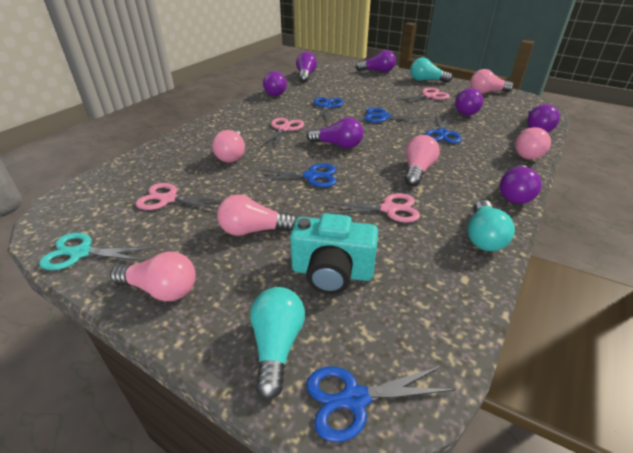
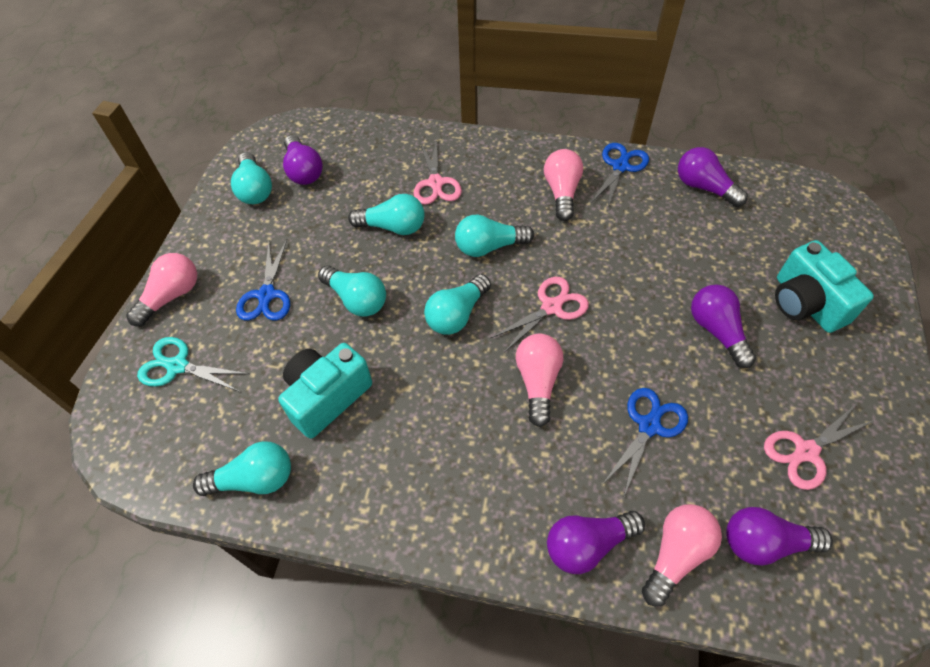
blue scissors: 5 -> 3
pink light bulb: 6 -> 4
pink scissors: 4 -> 3
purple light bulb: 7 -> 5
turquoise camera: 1 -> 2
turquoise light bulb: 3 -> 6

